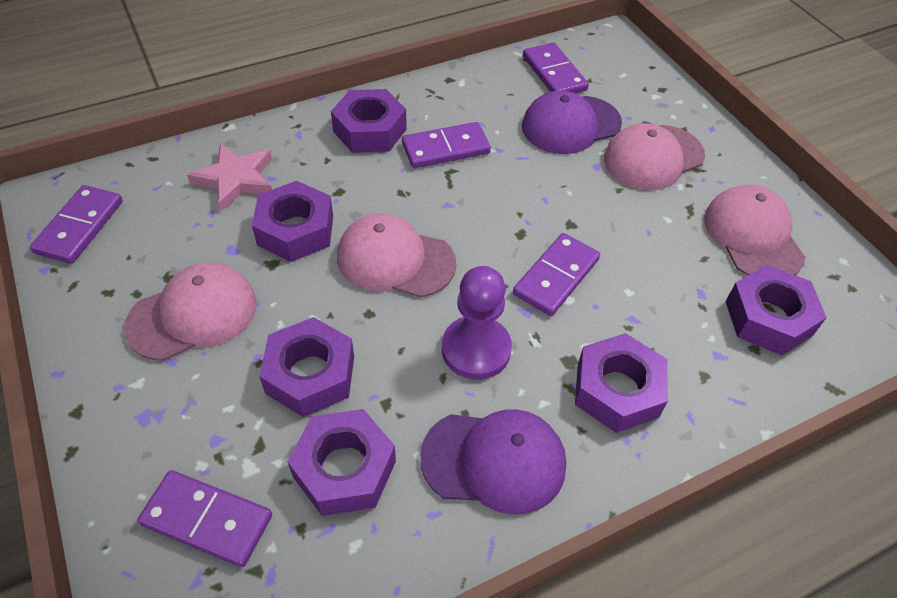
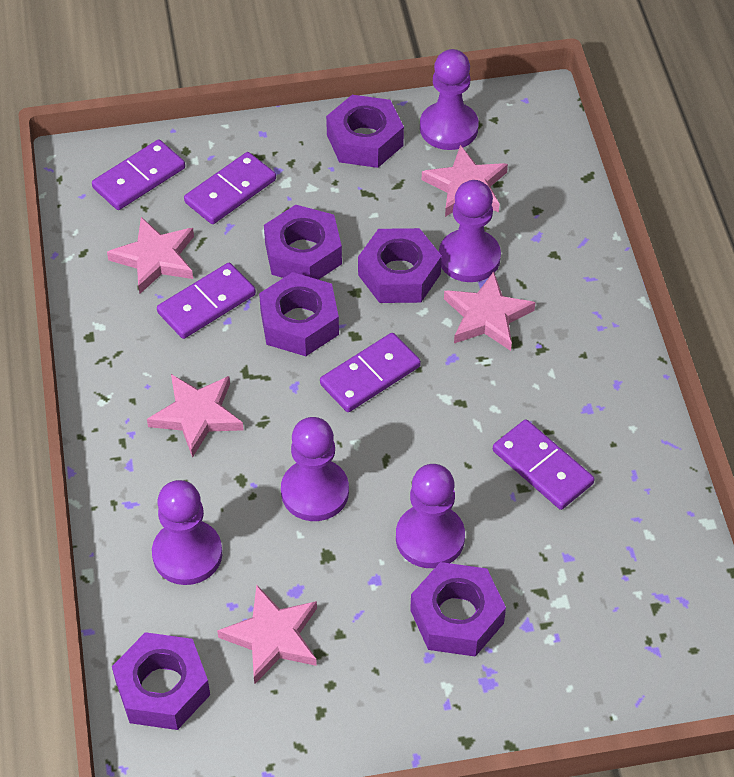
pink cap: 4 -> 0
pink star: 1 -> 5
purple cap: 2 -> 0
purple pawn: 1 -> 5

